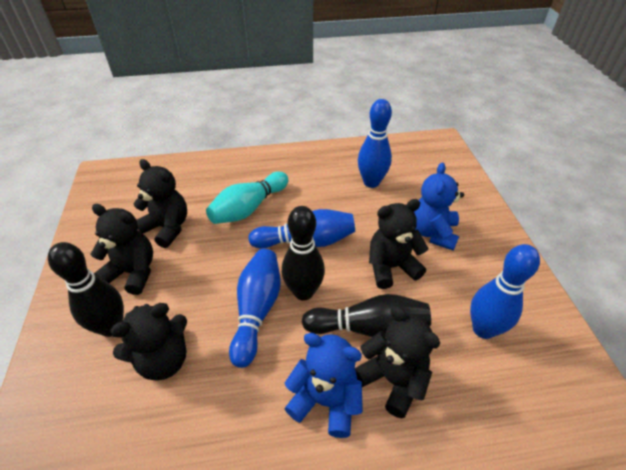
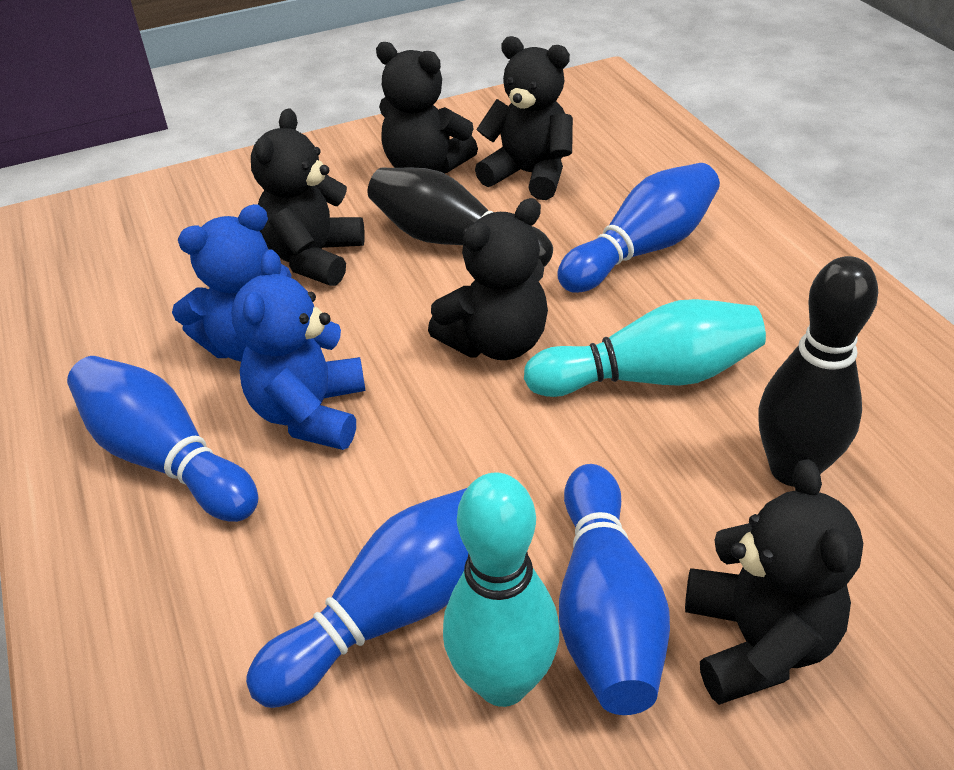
black bowling pin: 3 -> 2
turquoise bowling pin: 1 -> 2

